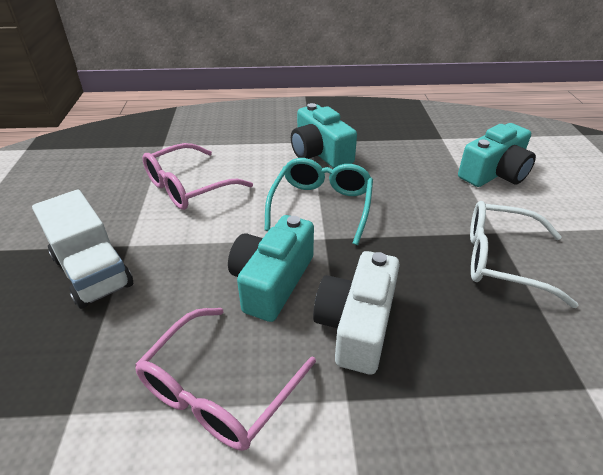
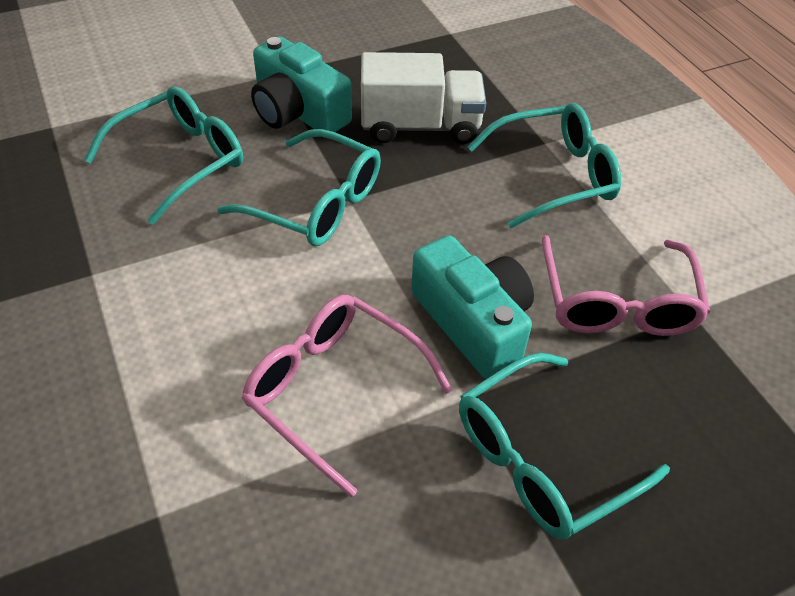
turquoise camera: 3 -> 2
turquoise glasses: 1 -> 4
white camera: 1 -> 0
white glasses: 1 -> 0

